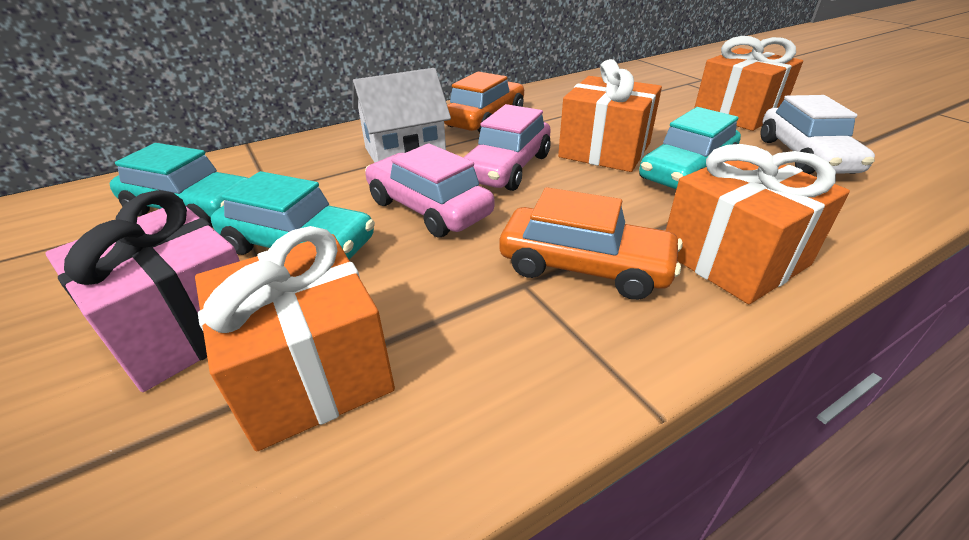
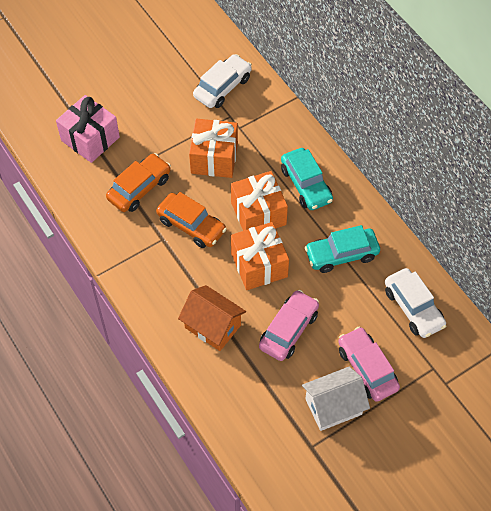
orange gift: 4 -> 3
orange house: 0 -> 1
turquoise car: 3 -> 2
white car: 1 -> 2

